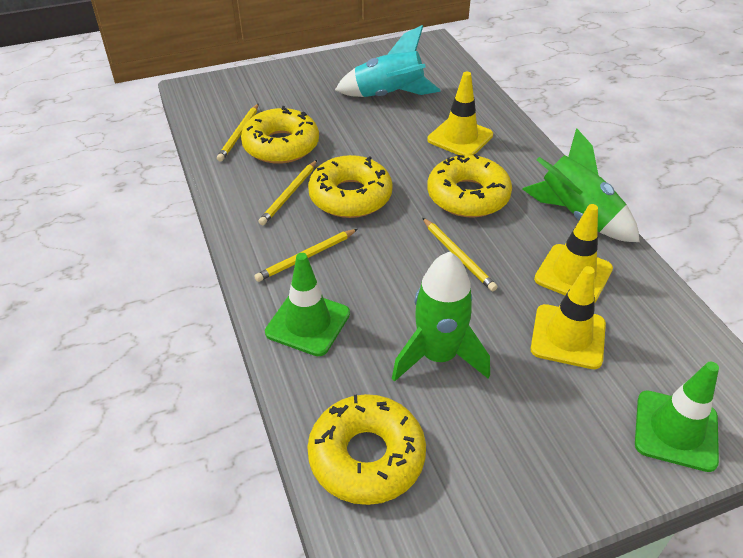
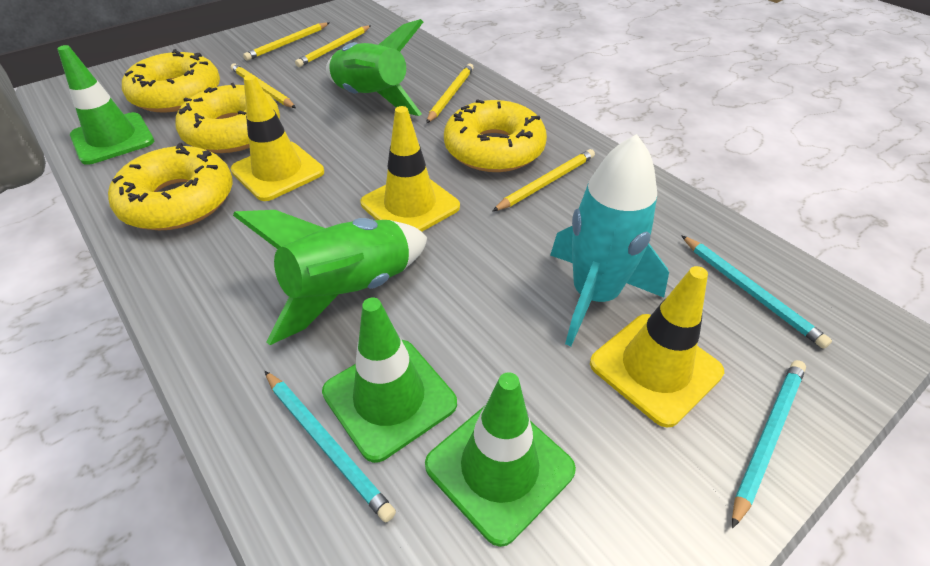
green traffic cone: 2 -> 3
turquoise pencil: 0 -> 3
yellow pencil: 4 -> 5

